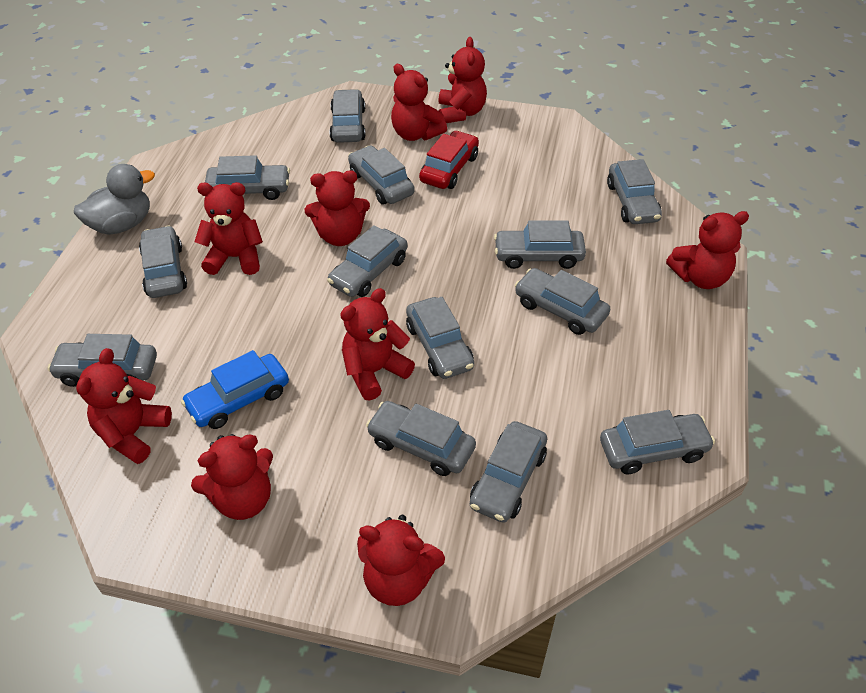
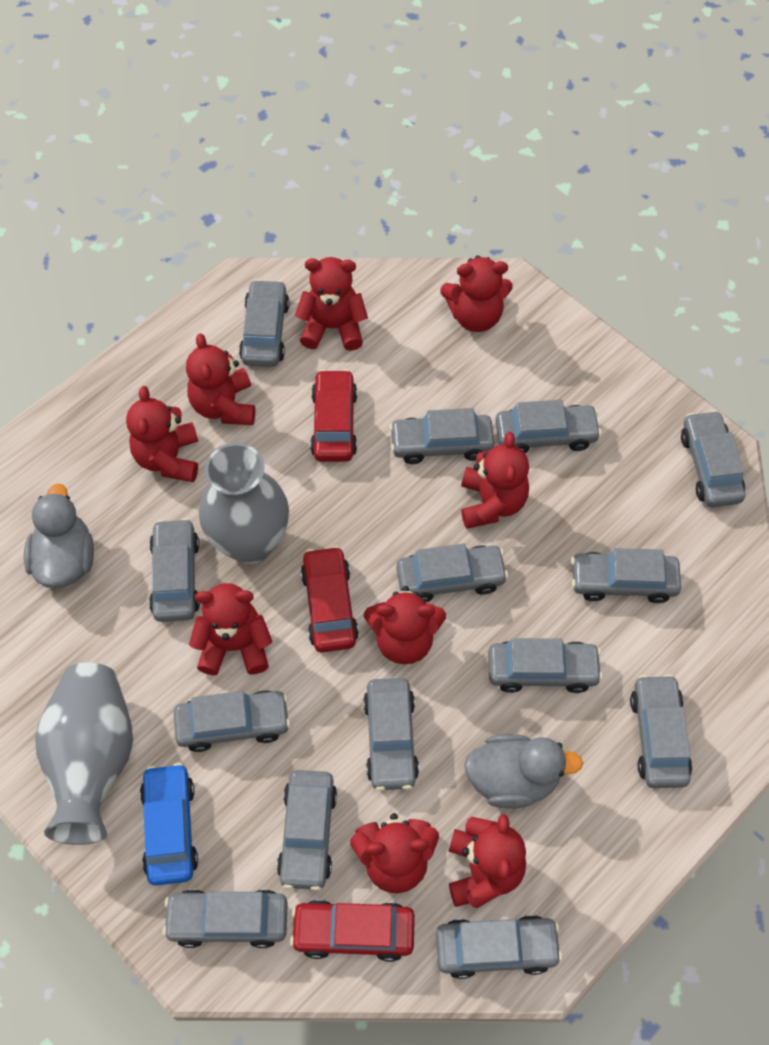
grey car: 13 -> 14
grey duck: 1 -> 2
grey vase: 0 -> 2
red car: 1 -> 3

